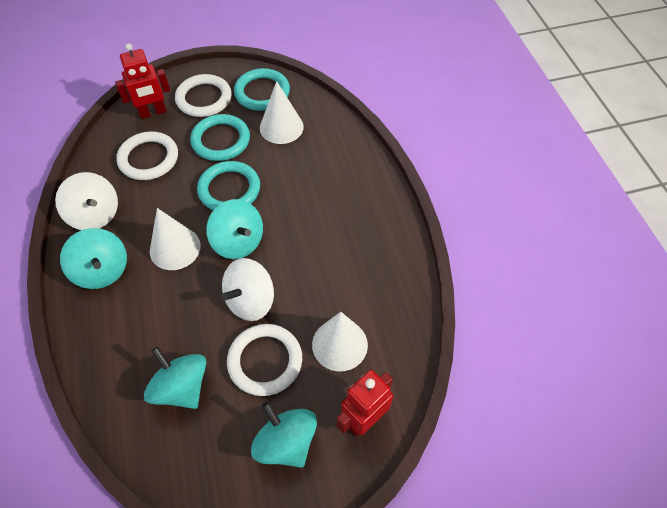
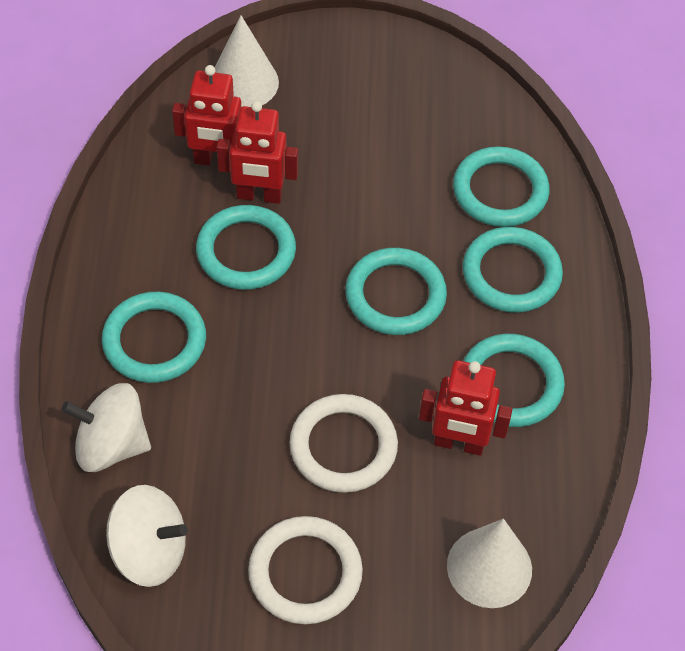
red robot: 2 -> 3
turquoise ring: 3 -> 6
turquoise spinning top: 4 -> 0
white cone: 3 -> 2
white ring: 3 -> 2

